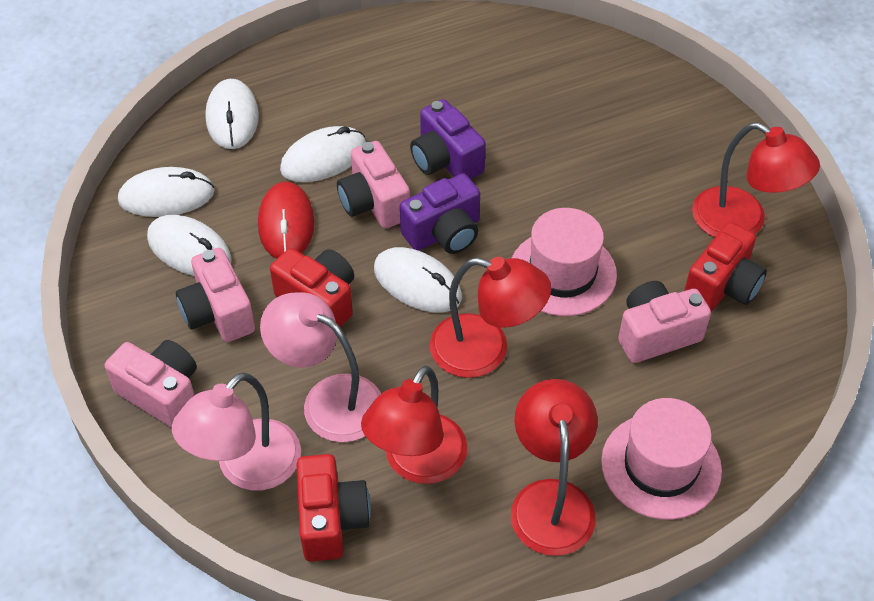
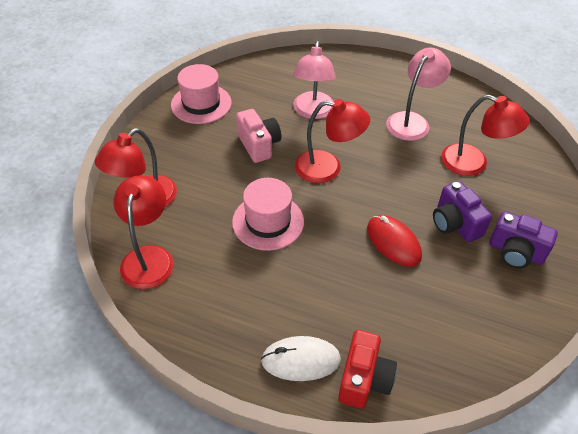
pink camera: 4 -> 1
red camera: 3 -> 1
white mouse: 5 -> 1

